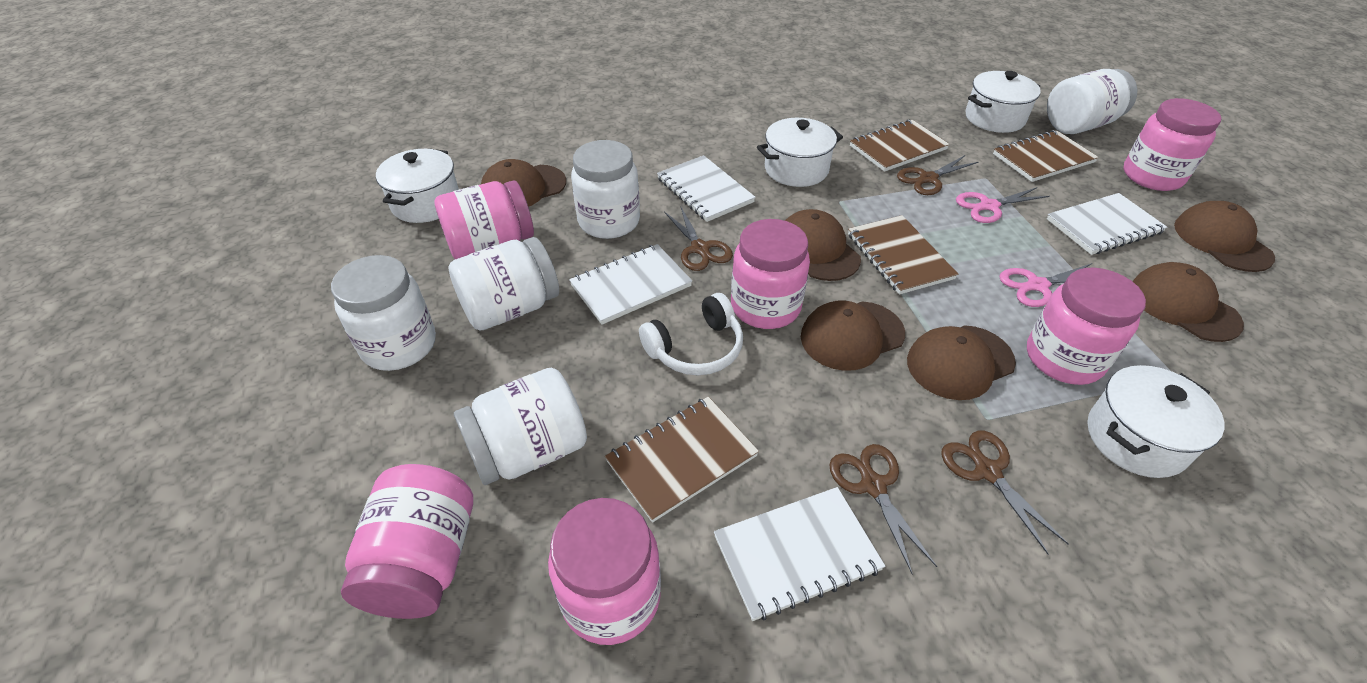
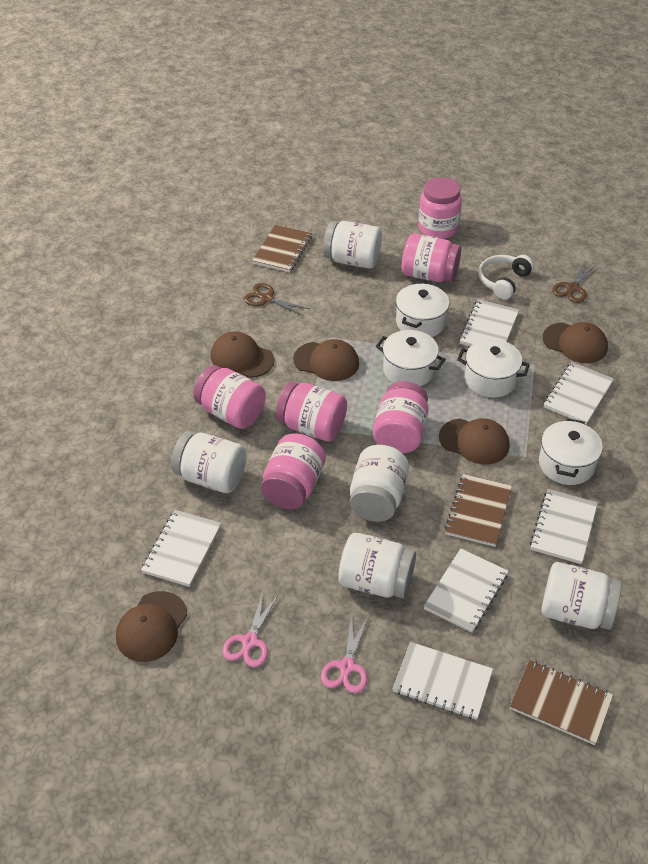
brown cap: 6 -> 5
brown notebook: 4 -> 3
brown scissors: 4 -> 2
white notebook: 4 -> 6

